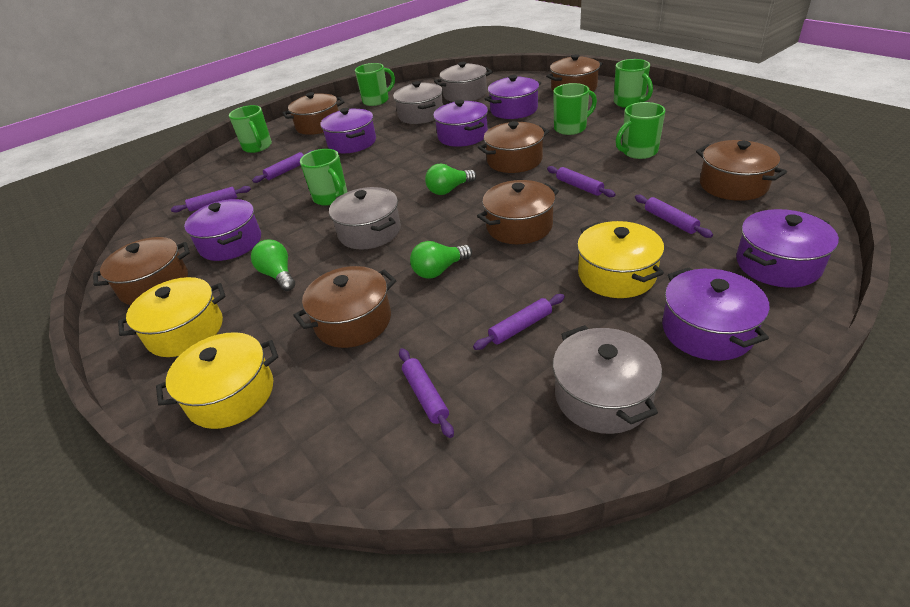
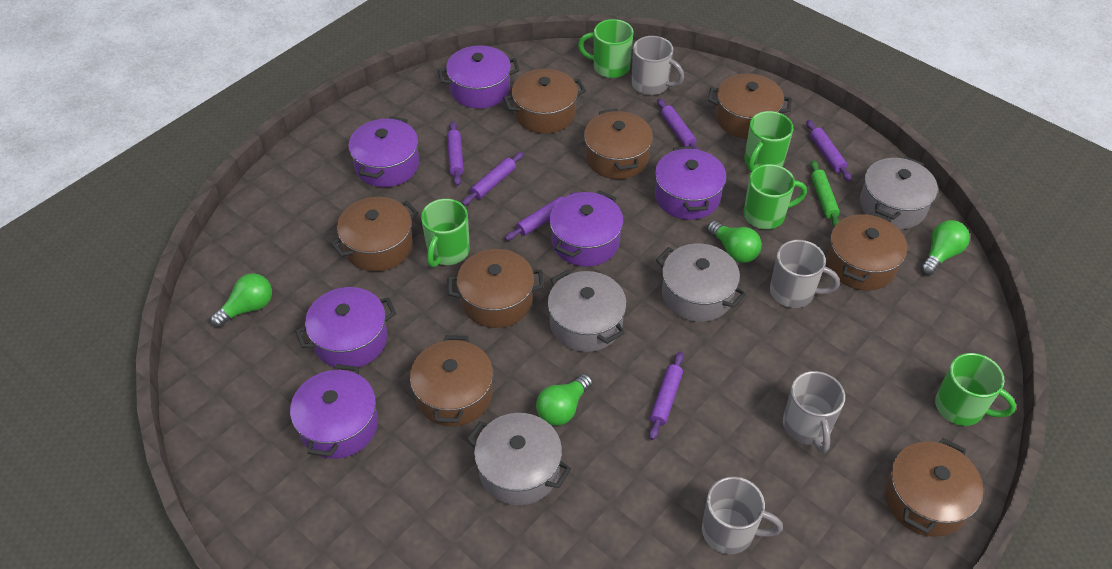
brown pot: 7 -> 8
green light bulb: 3 -> 4
green mug: 6 -> 5
green rolling pin: 0 -> 1
grey mug: 0 -> 4
yellow pot: 3 -> 0

